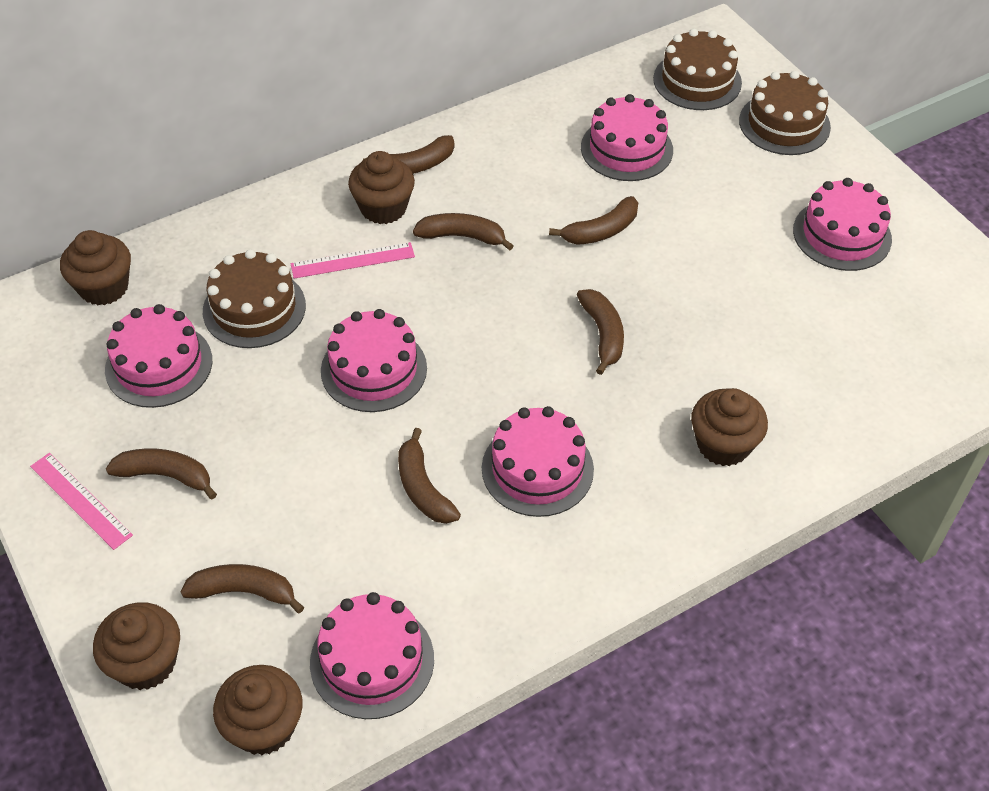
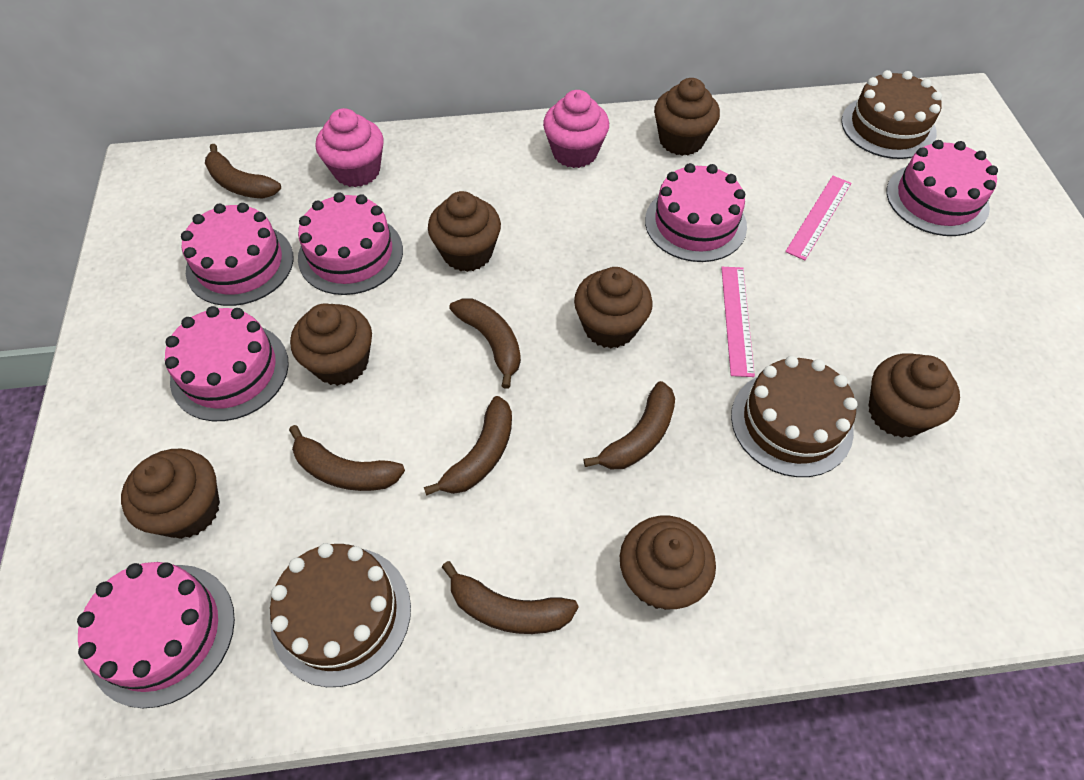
brown banana: 7 -> 6
brown cupcake: 5 -> 7
pink cupcake: 0 -> 2

